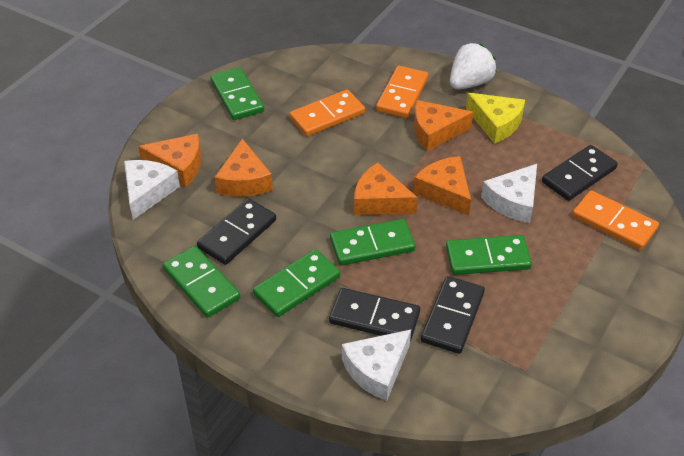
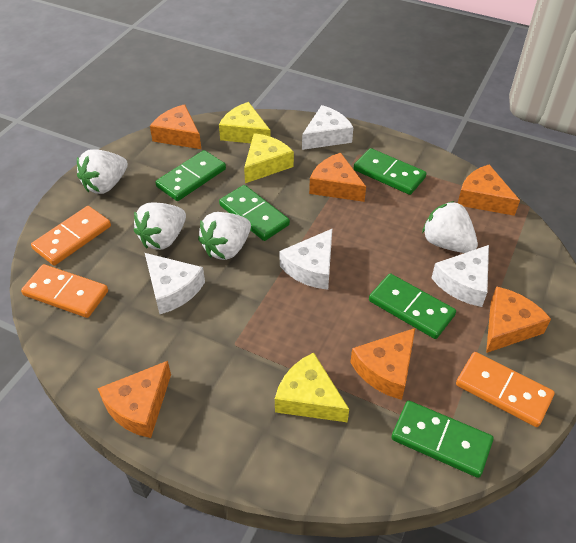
black domino: 4 -> 0
orange cheese: 5 -> 6
white cheese: 3 -> 4
white strawberry: 1 -> 4
yellow cheese: 1 -> 3

